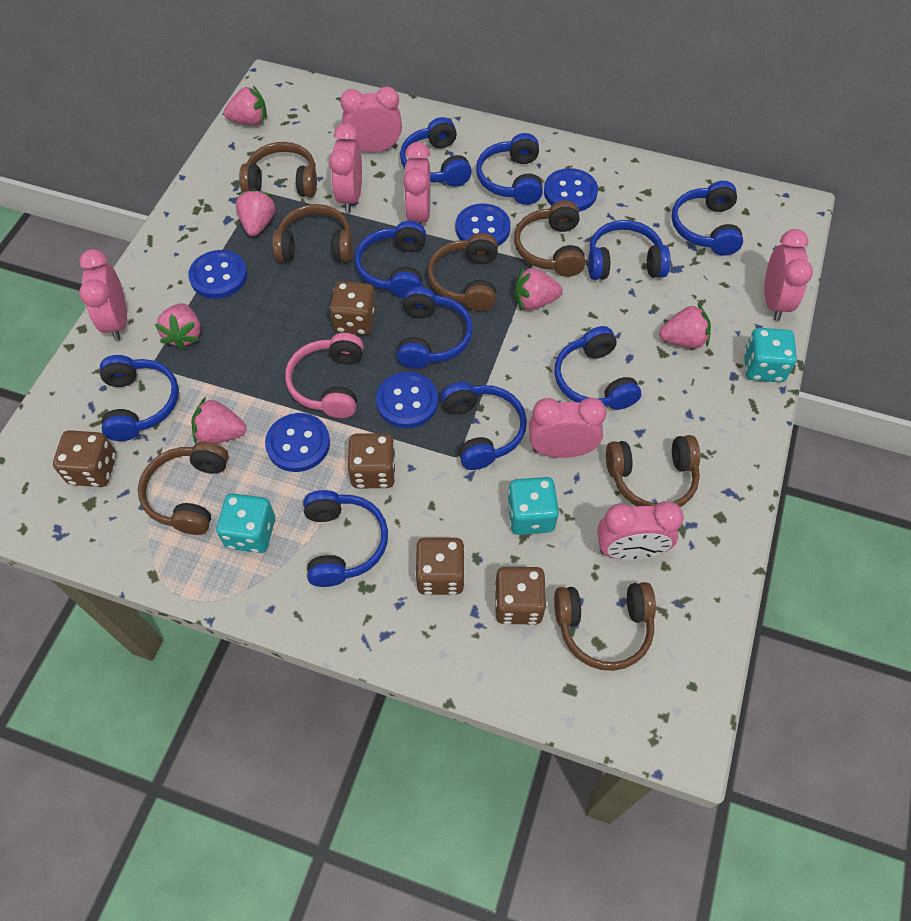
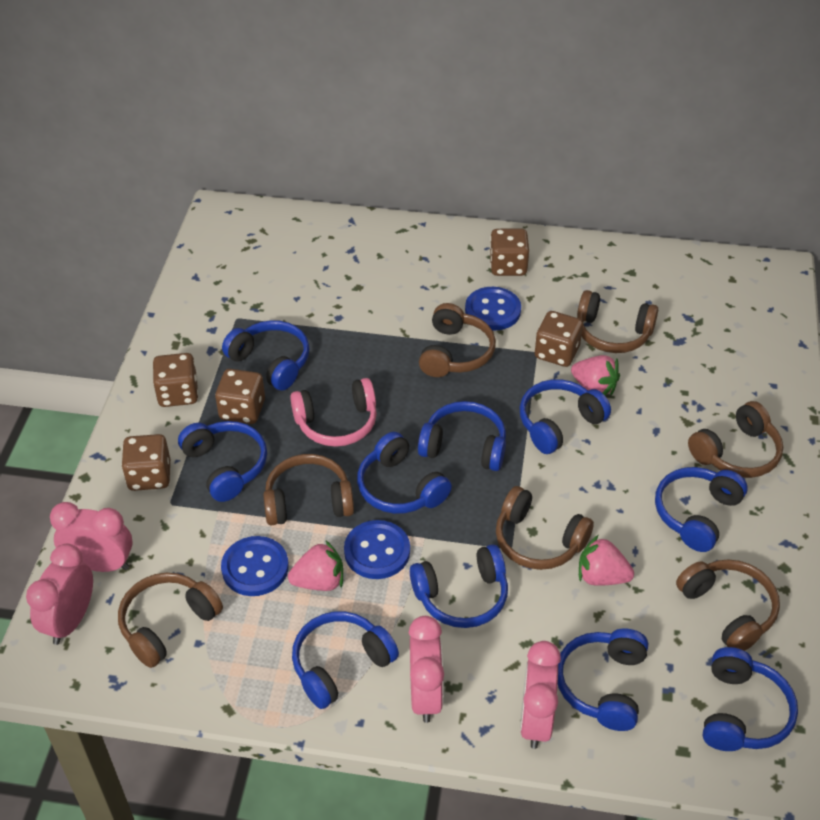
blue button: 5 -> 3
pink clock: 7 -> 4
pink strawberry: 6 -> 3
turquoise dice: 3 -> 0

